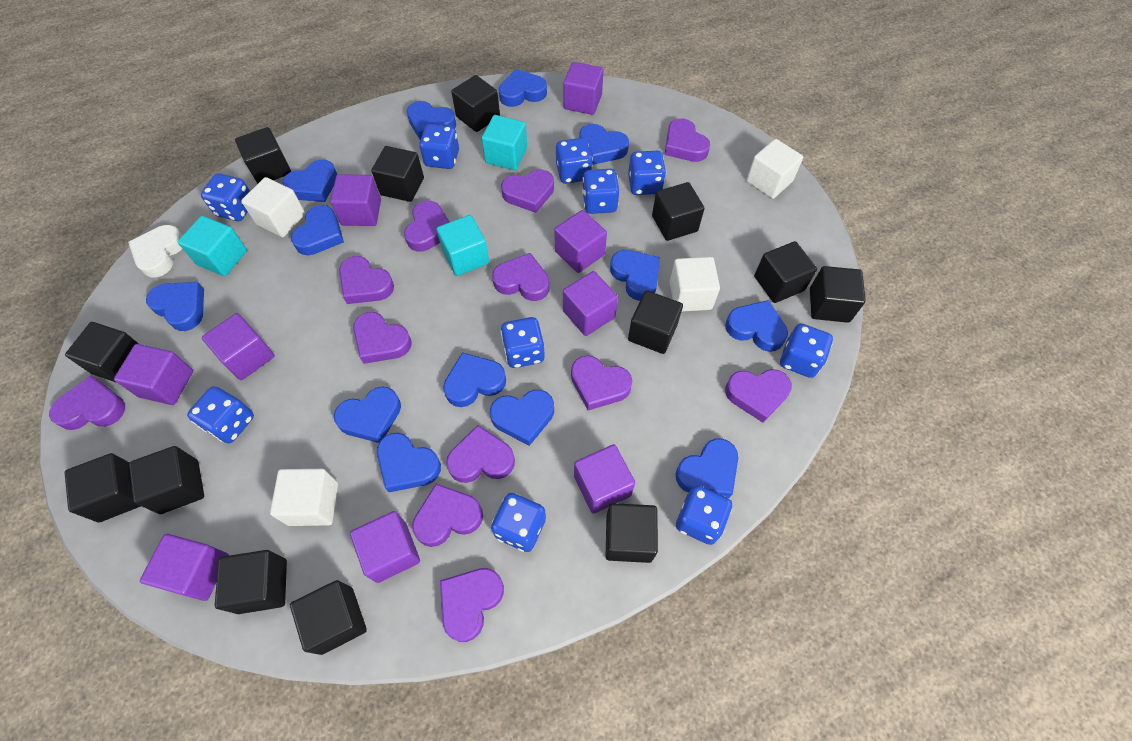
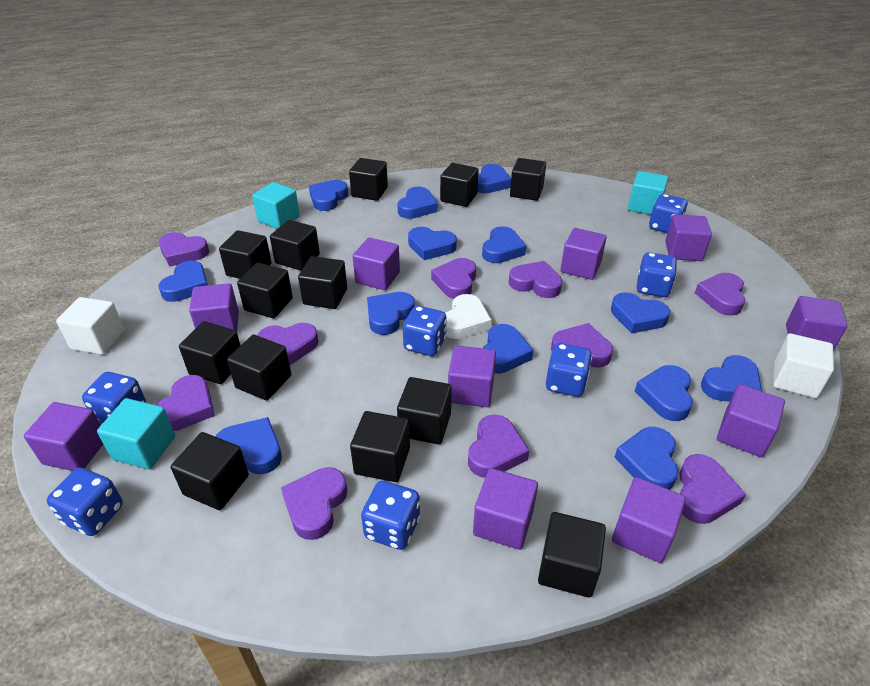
blue dice: 10 -> 7
purple cube: 9 -> 10
purple heart: 12 -> 10
white cube: 4 -> 2

